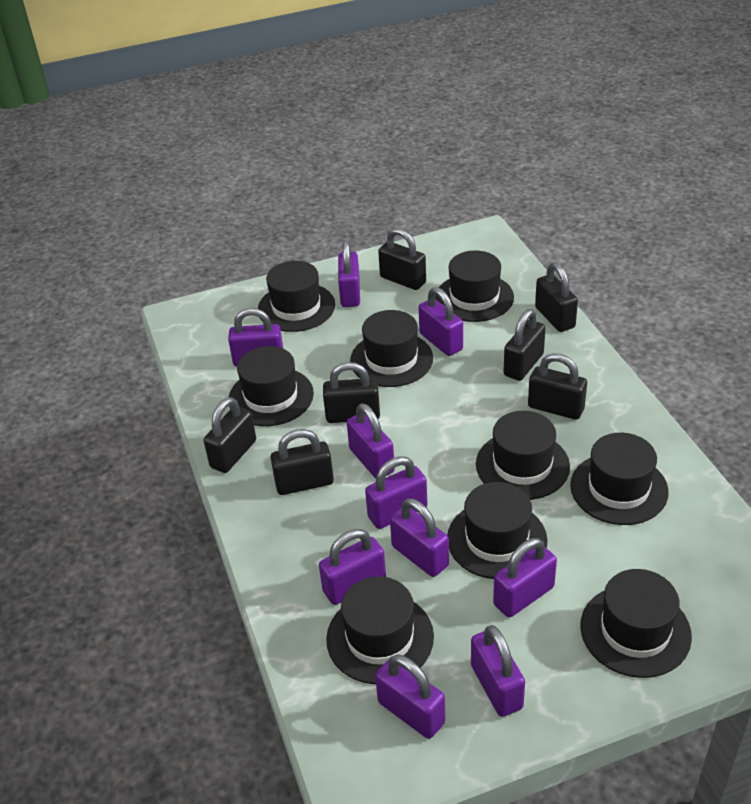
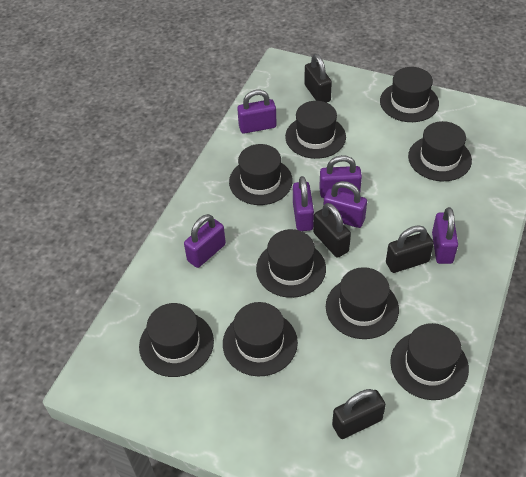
black padlock: 7 -> 4
purple padlock: 10 -> 6

